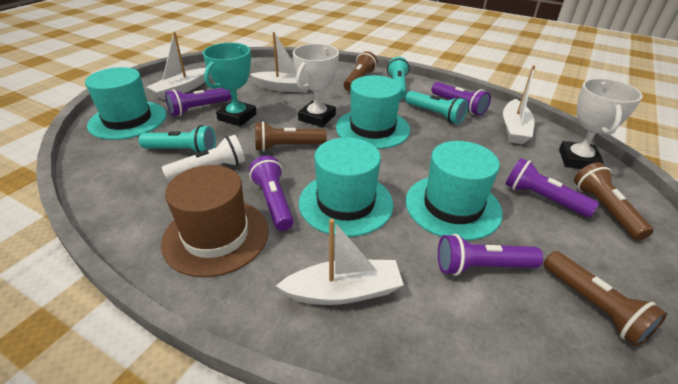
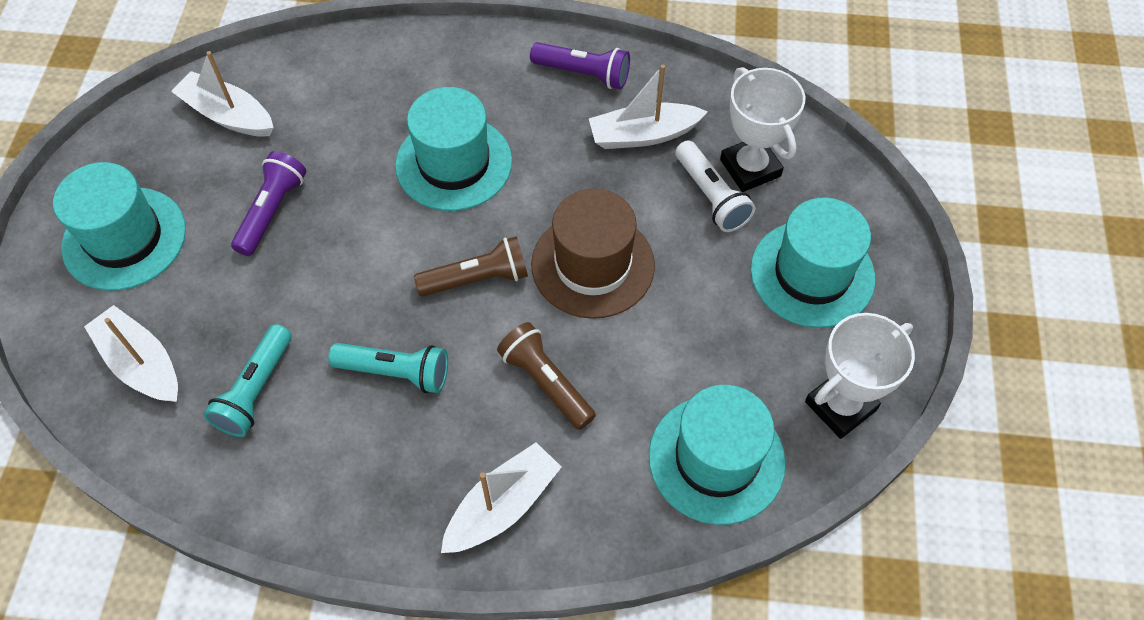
brown flashlight: 4 -> 2
purple flashlight: 5 -> 2
turquoise flashlight: 3 -> 2
turquoise trophy: 1 -> 0

